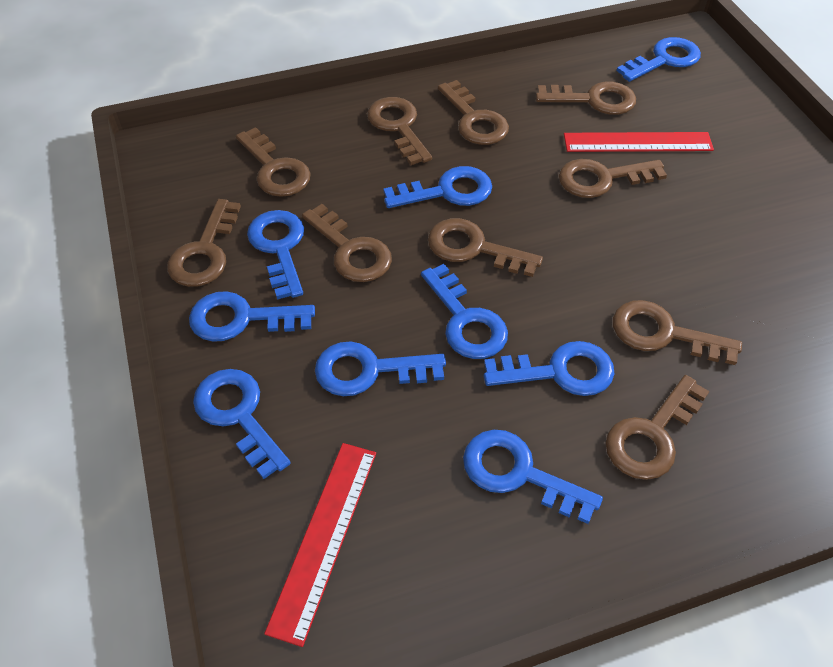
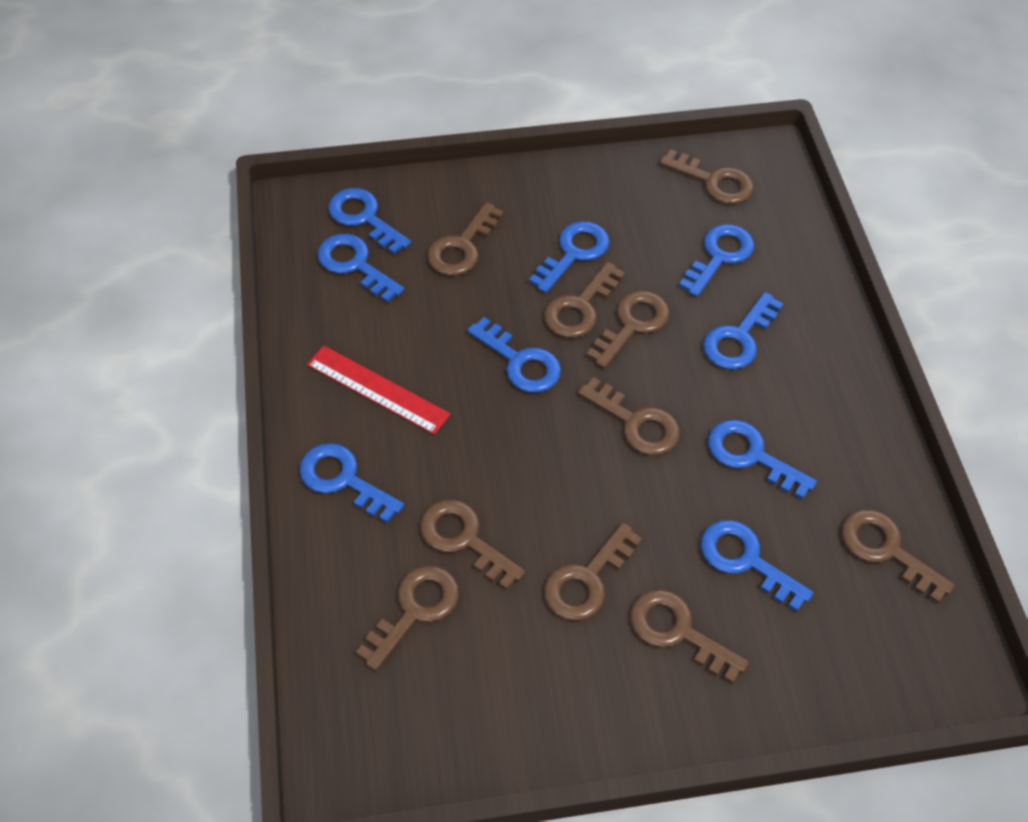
red ruler: 2 -> 1

